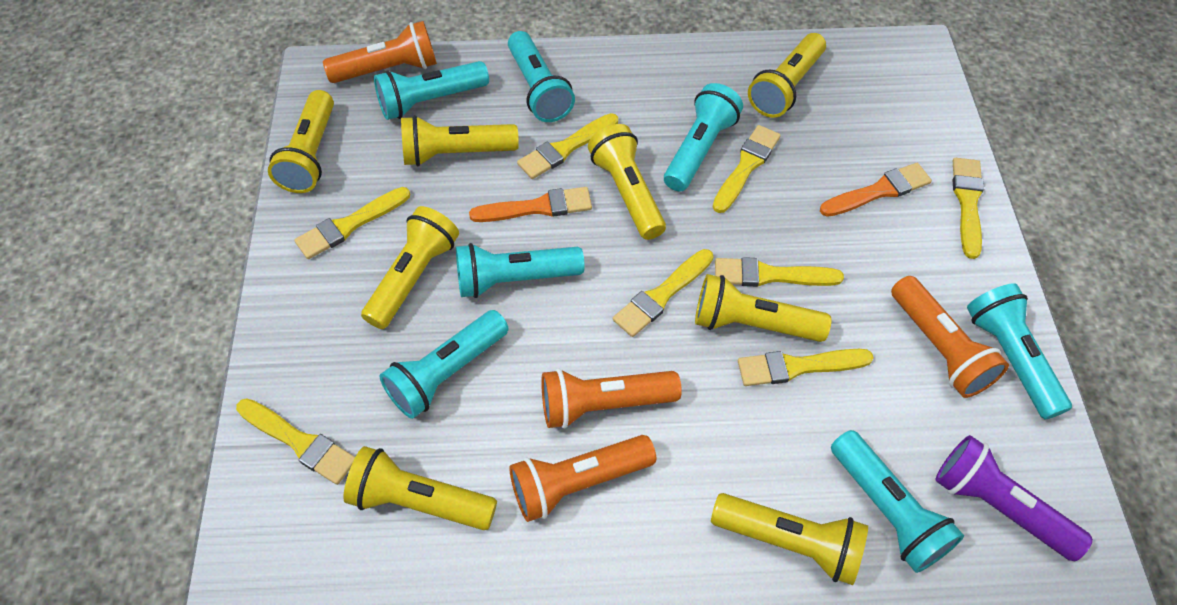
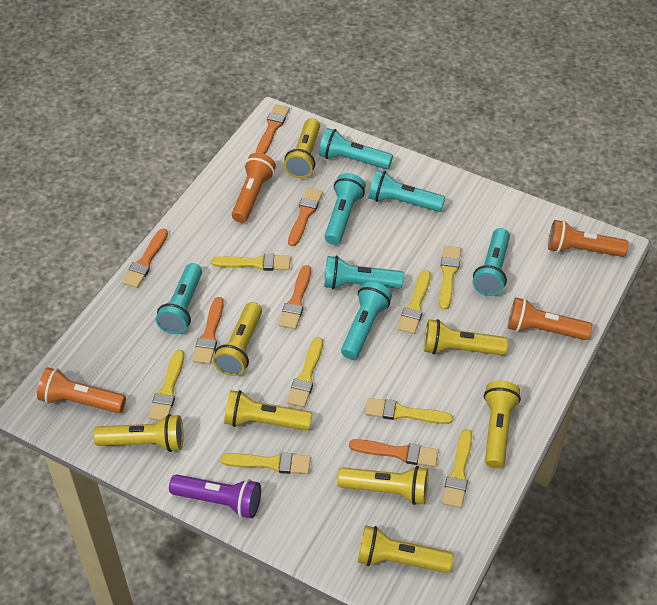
orange brush: 2 -> 6

